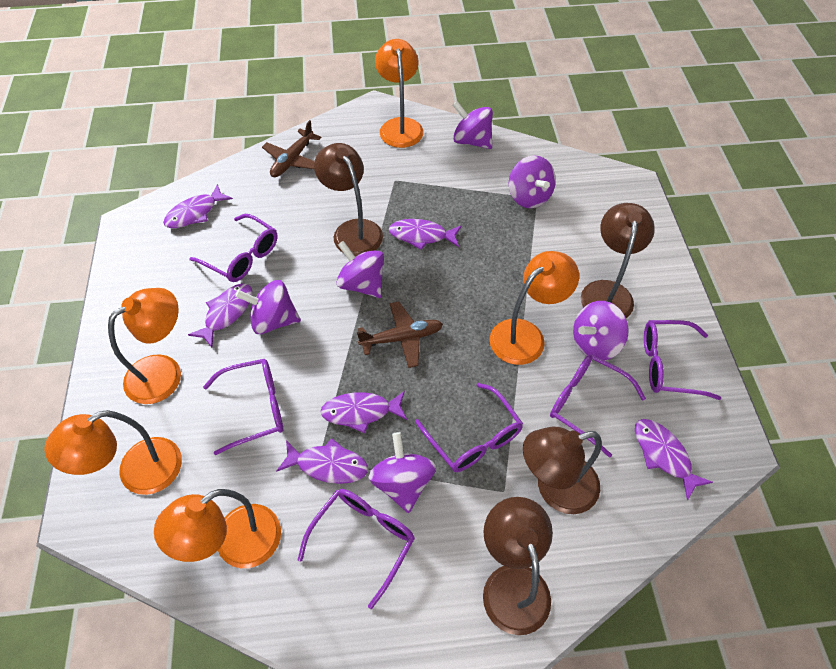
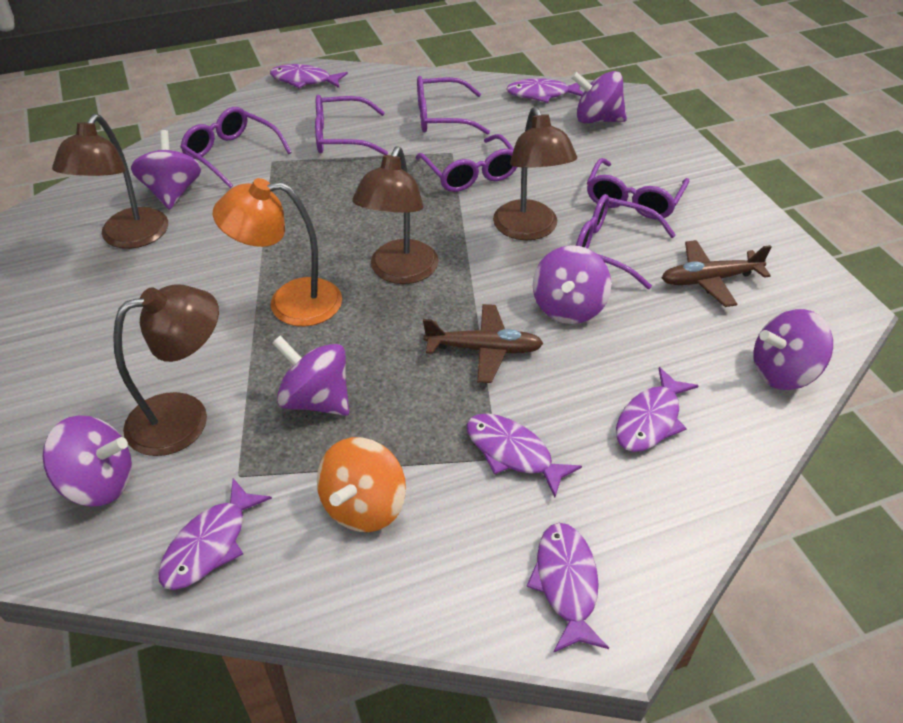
orange lamp: 5 -> 1
orange spinning top: 0 -> 1

